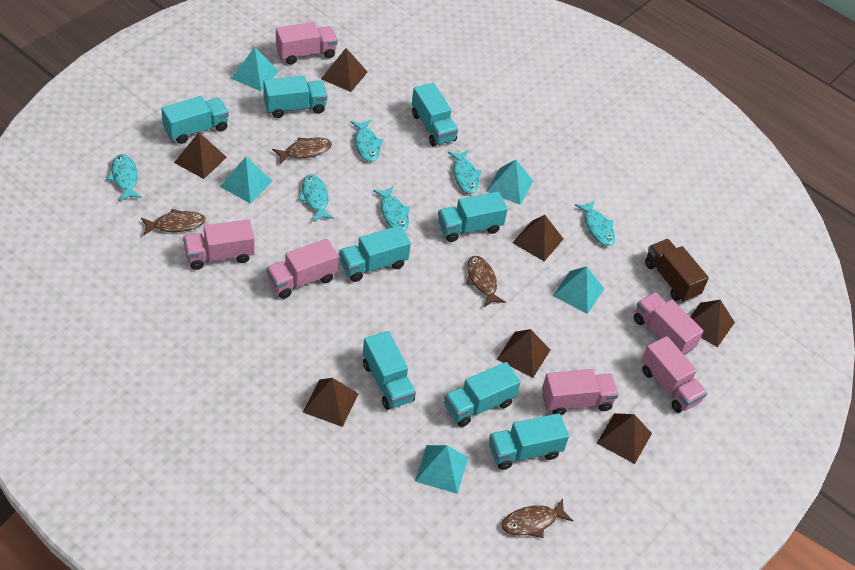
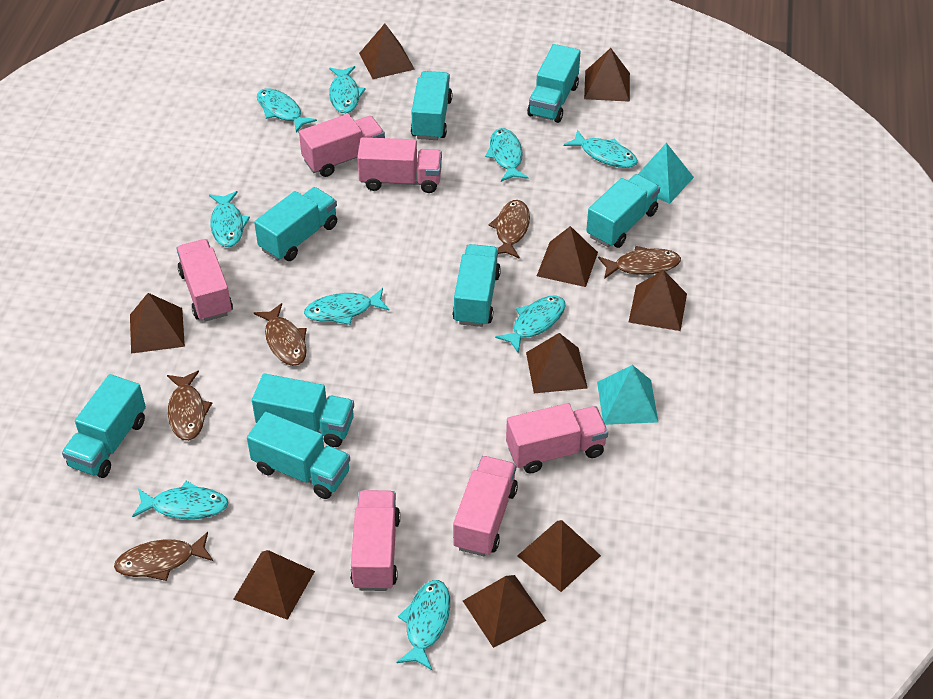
brown fish: 4 -> 5
brown pyramid: 7 -> 9
brown truck: 1 -> 0
turquoise fish: 6 -> 9
turquoise pyramid: 5 -> 2

